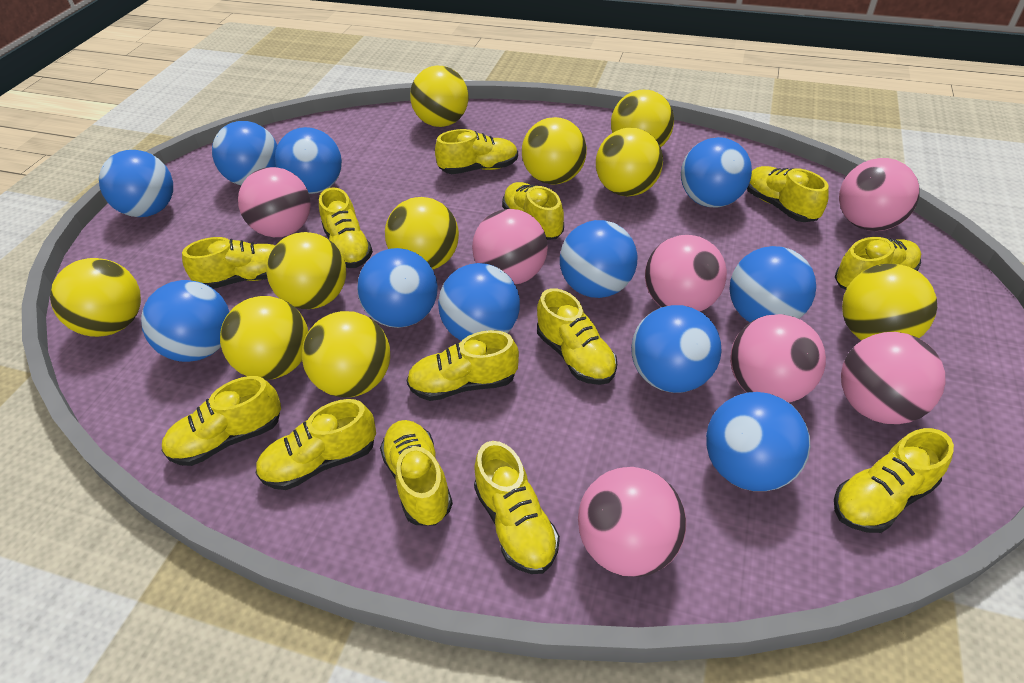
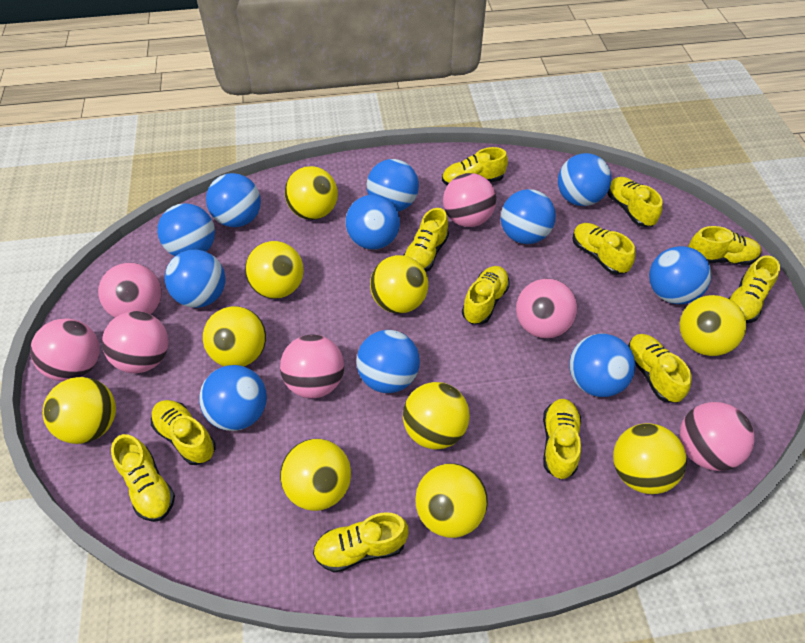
yellow shoe: 13 -> 12

